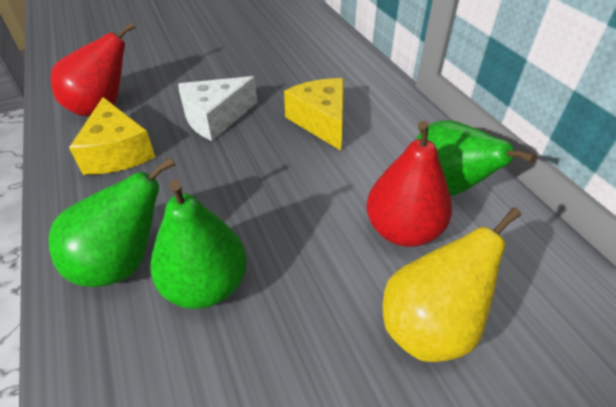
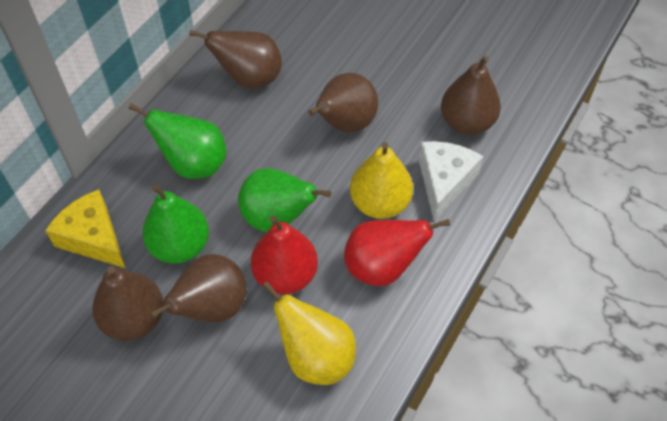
brown pear: 0 -> 5
yellow cheese: 2 -> 1
yellow pear: 1 -> 2

